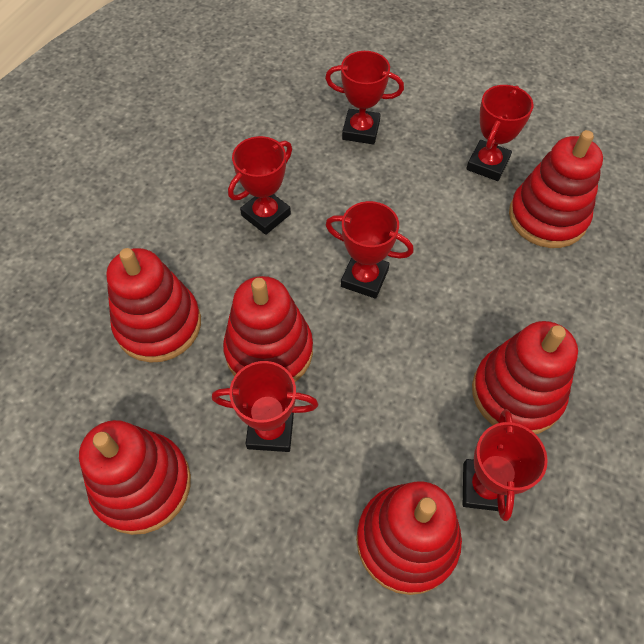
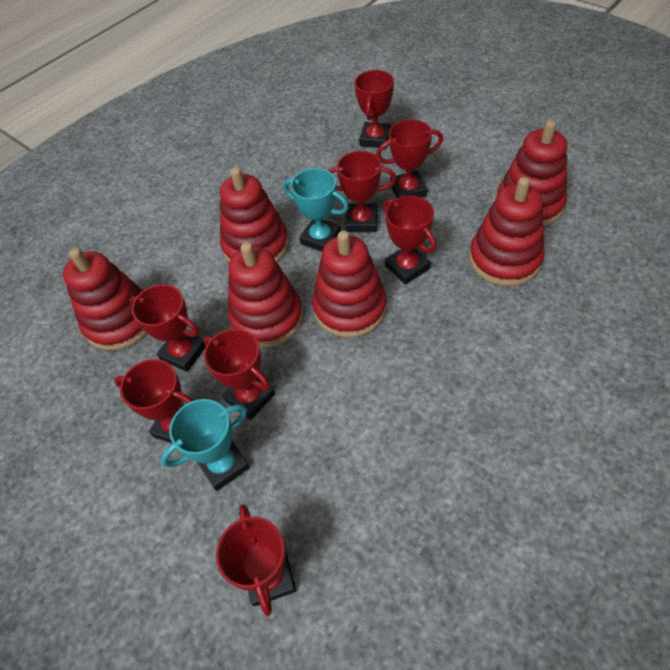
red trophy: 6 -> 8
turquoise trophy: 0 -> 2

